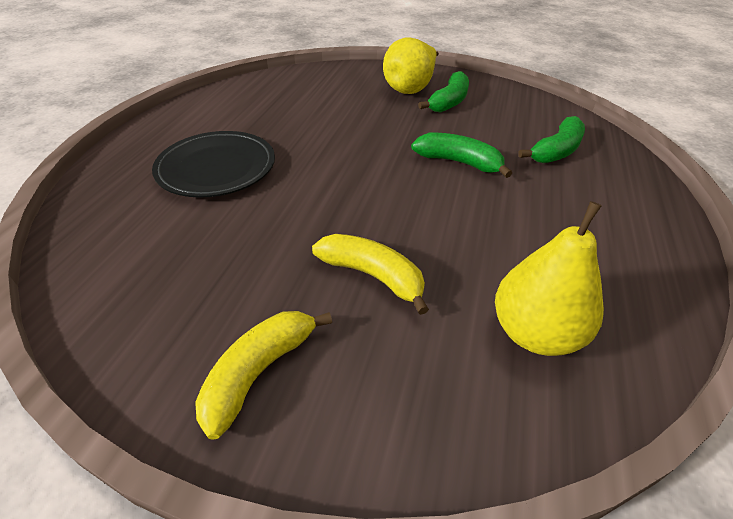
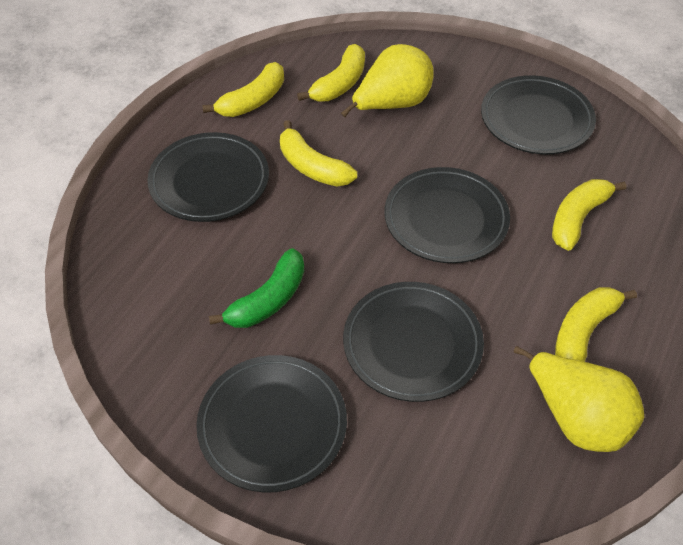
black plate: 1 -> 5
green banana: 3 -> 1
yellow banana: 2 -> 5

